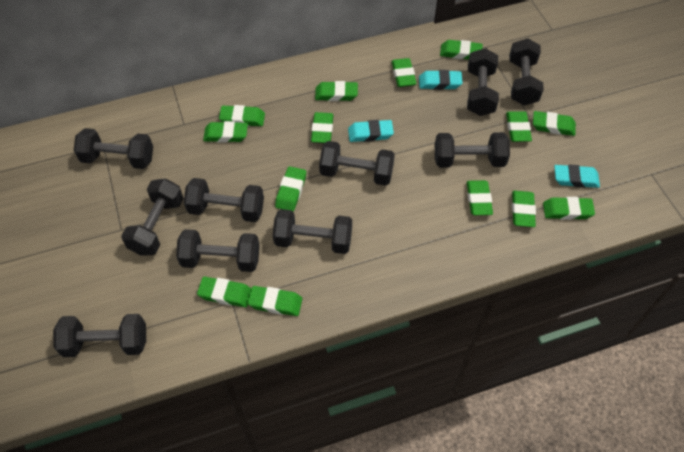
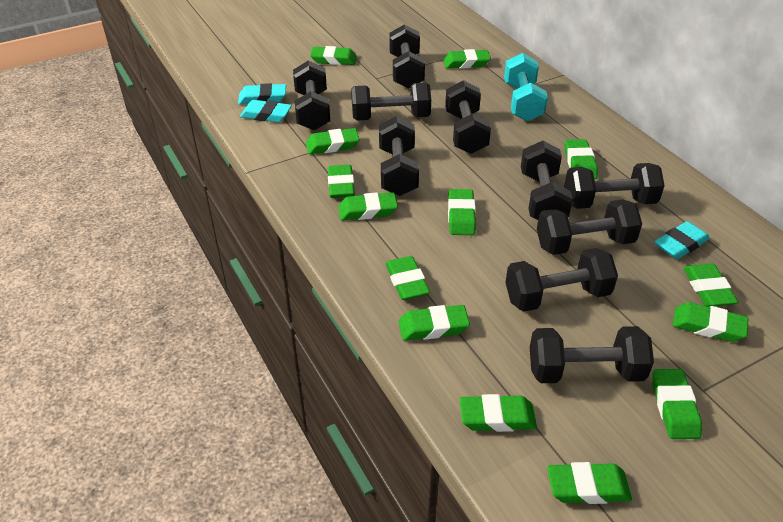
turquoise dumbbell: 0 -> 1

